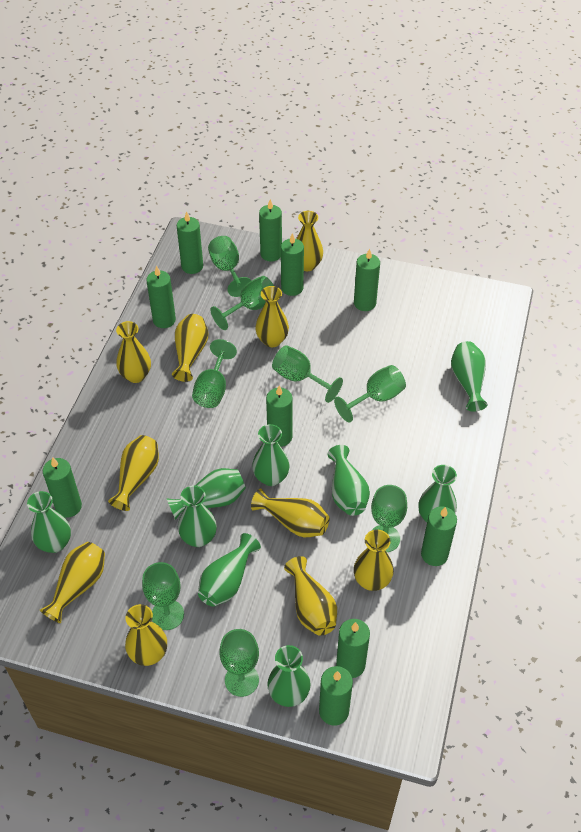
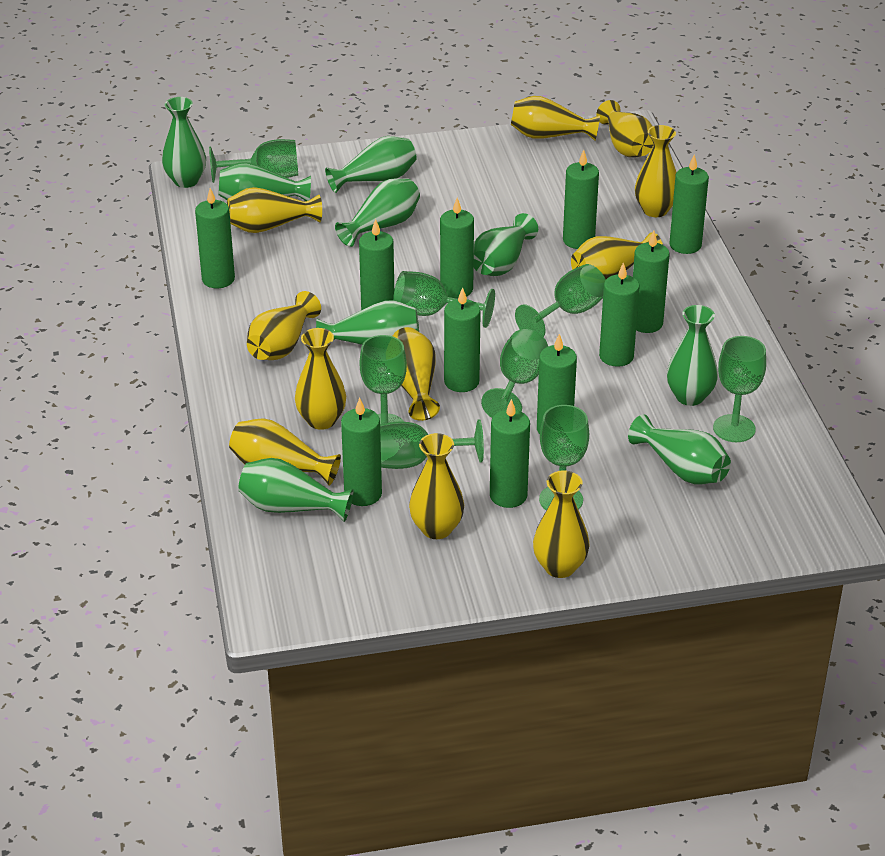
green candle: 10 -> 11
yellow vase: 10 -> 11

